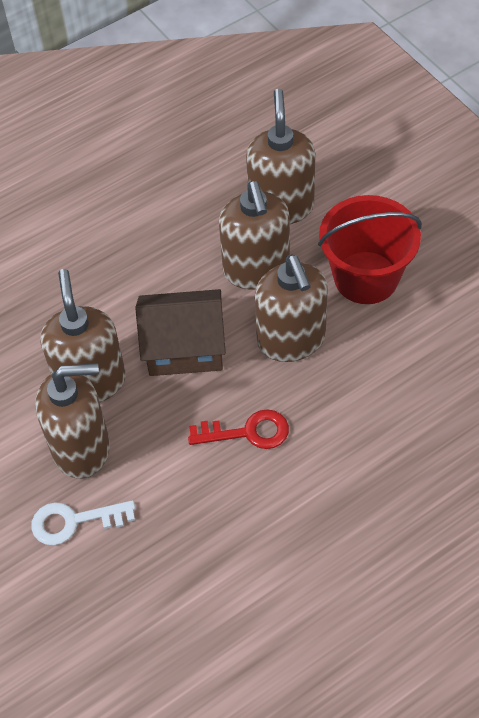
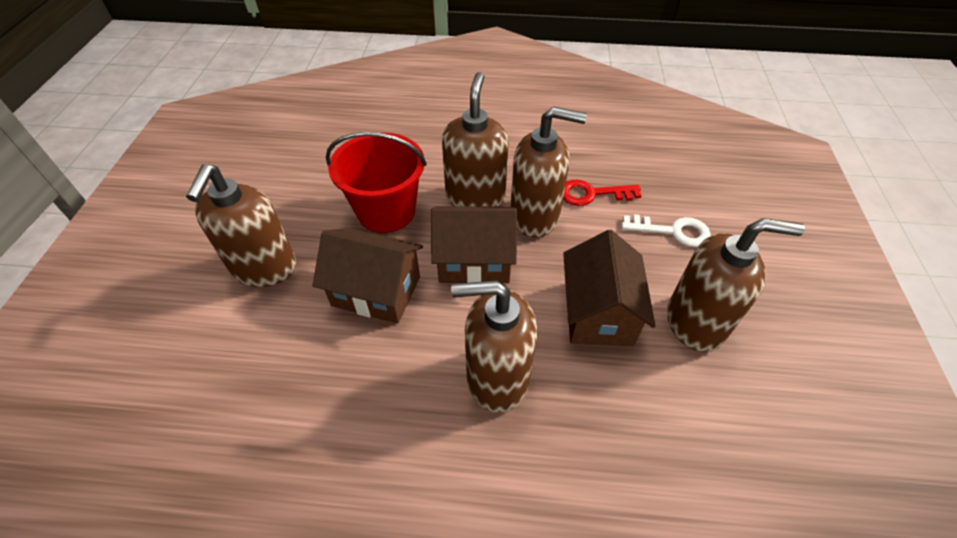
brown house: 1 -> 3

